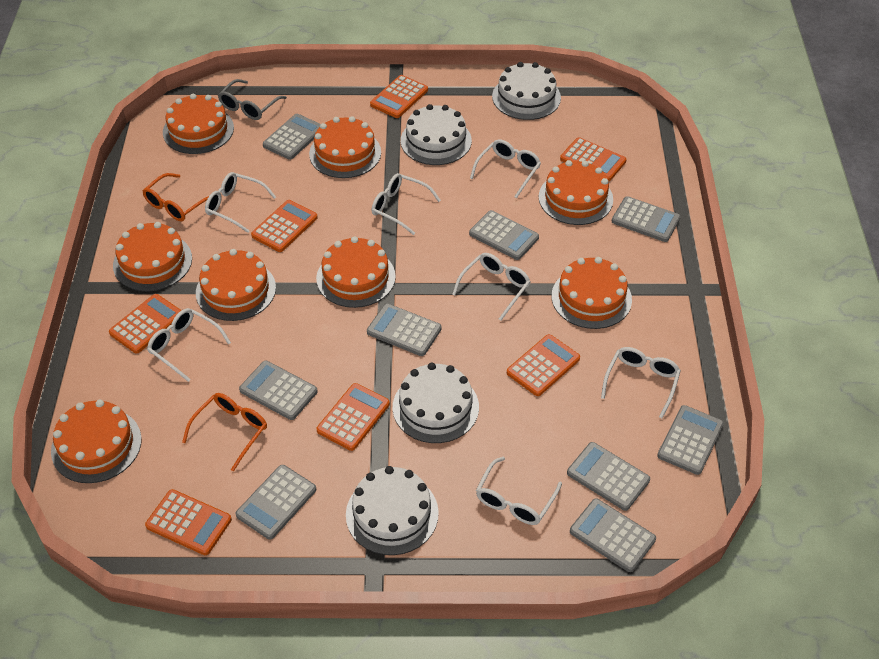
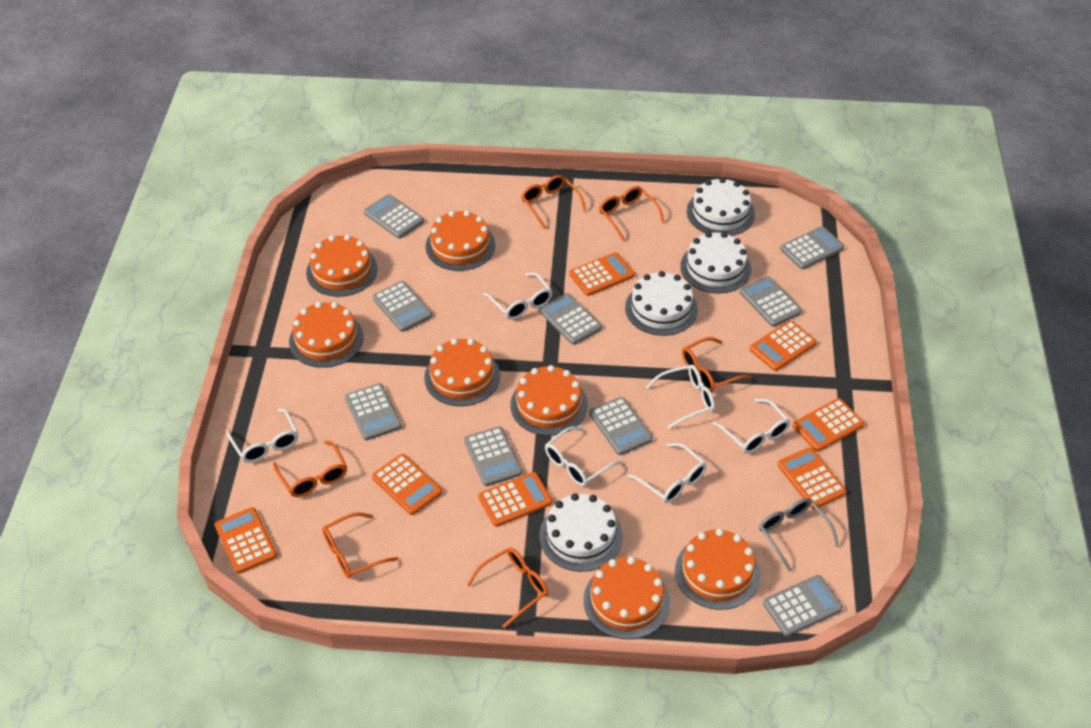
orange cake: 8 -> 7
orange glasses: 2 -> 6
white glasses: 7 -> 6

